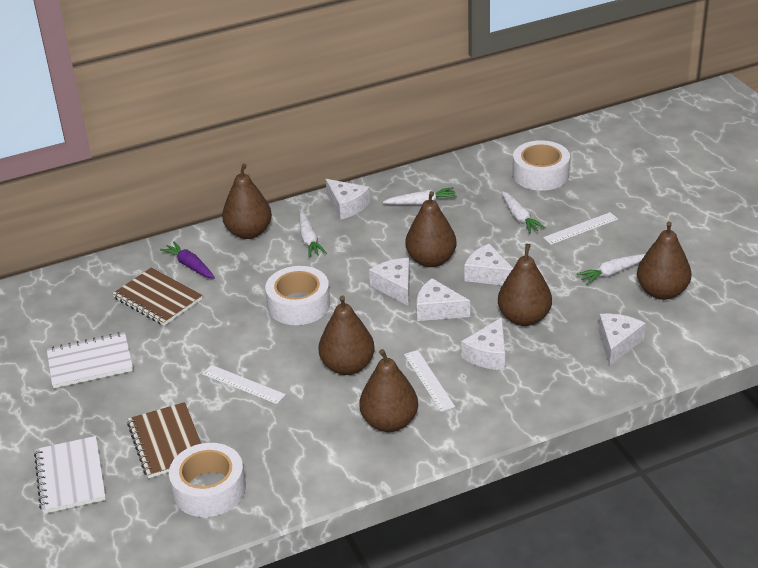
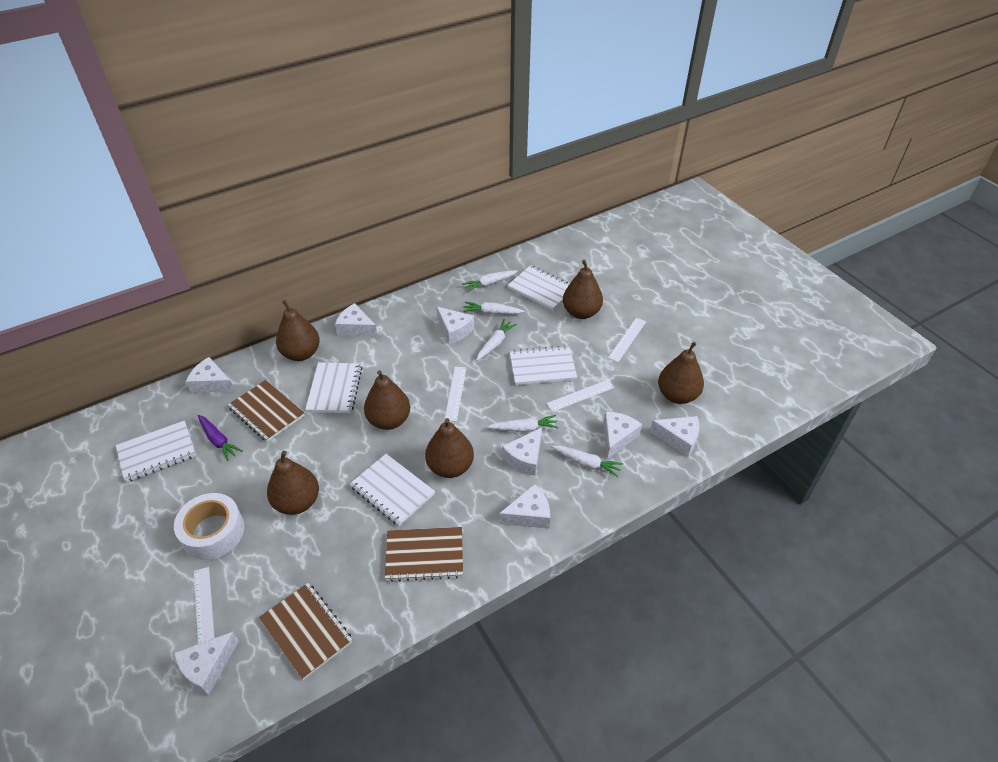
brown notebook: 2 -> 3
white carrot: 4 -> 5
white cheese: 6 -> 8
white notebook: 2 -> 5
white ruler: 3 -> 4
white tape: 3 -> 1

